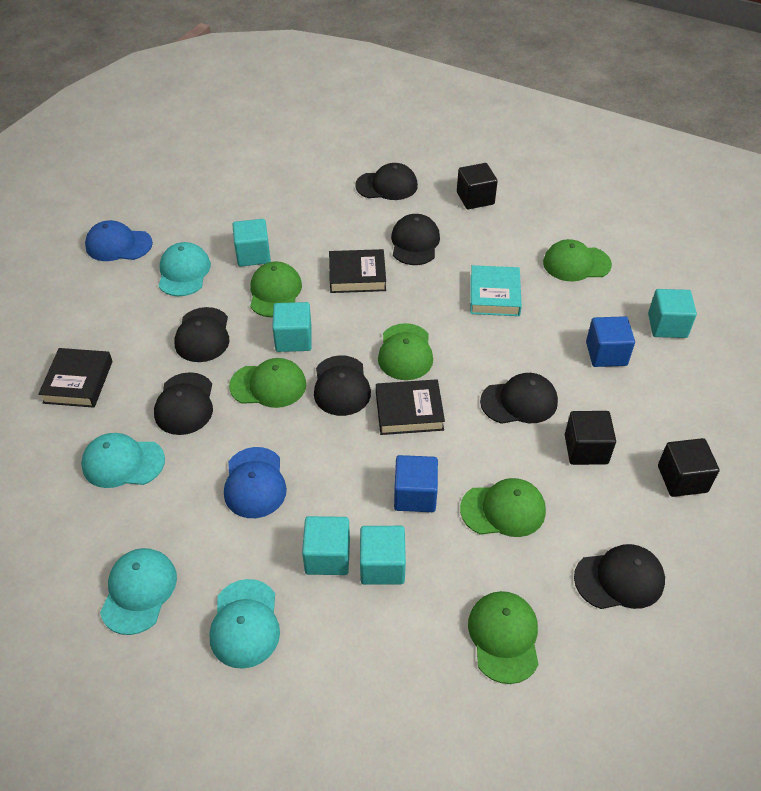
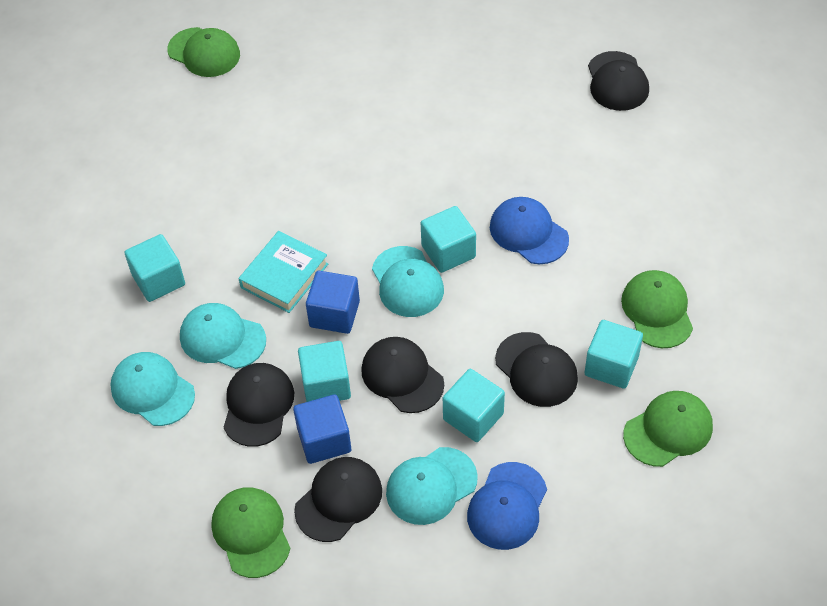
black book: 3 -> 0
black cap: 7 -> 5
black cube: 3 -> 0
green cap: 6 -> 4

